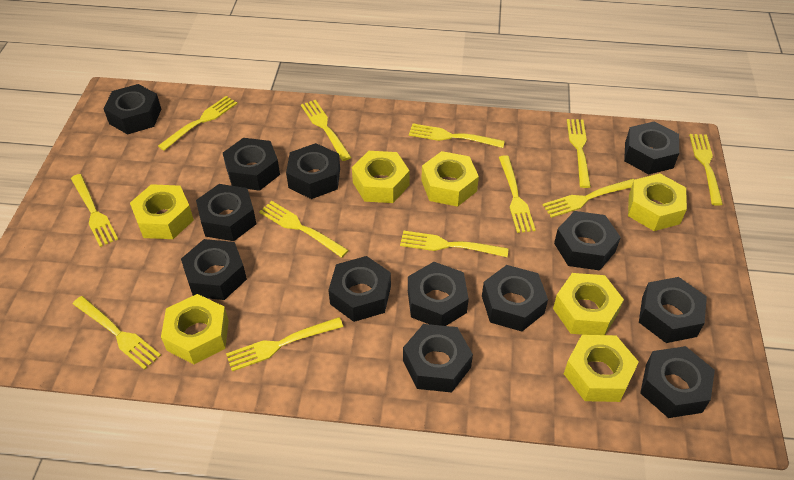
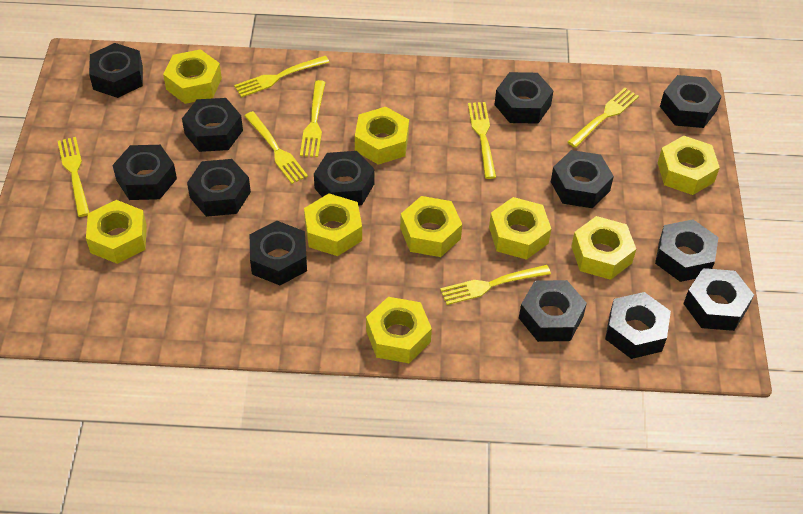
yellow fork: 12 -> 7
yellow nut: 7 -> 9

